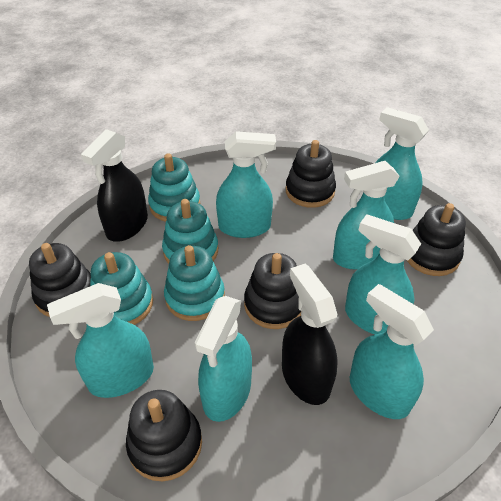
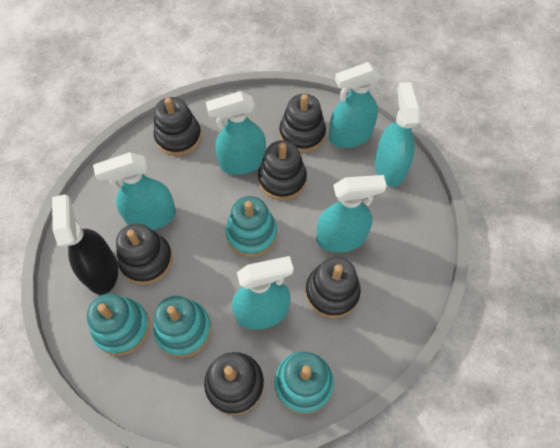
black spray bottle: 2 -> 1
black stacking toy: 5 -> 6
turquoise spray bottle: 7 -> 6

